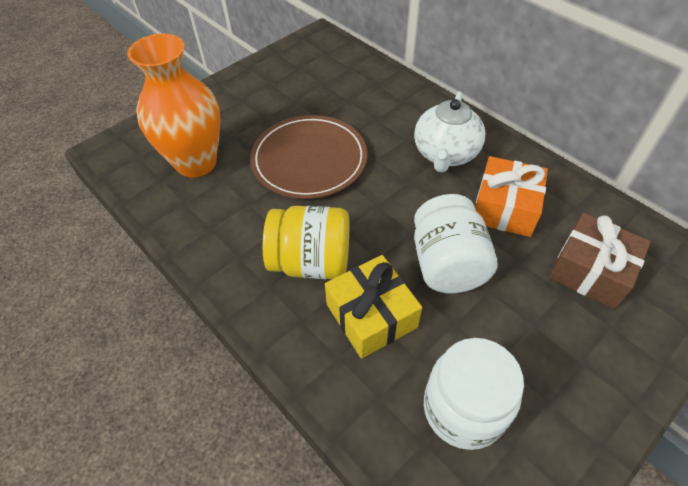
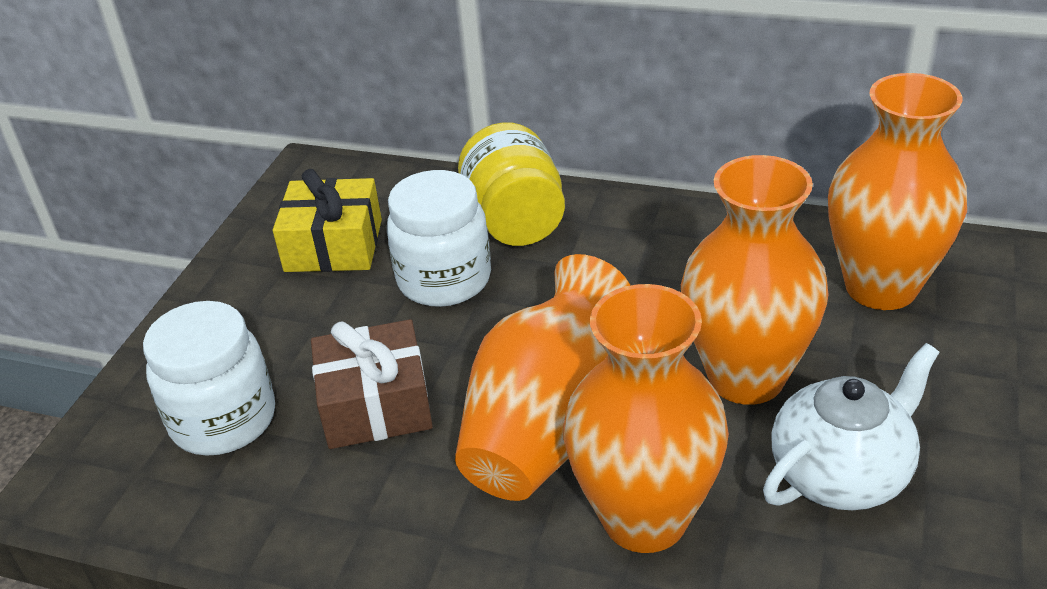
brown plate: 1 -> 0
orange gift: 1 -> 0
orange vase: 1 -> 4

